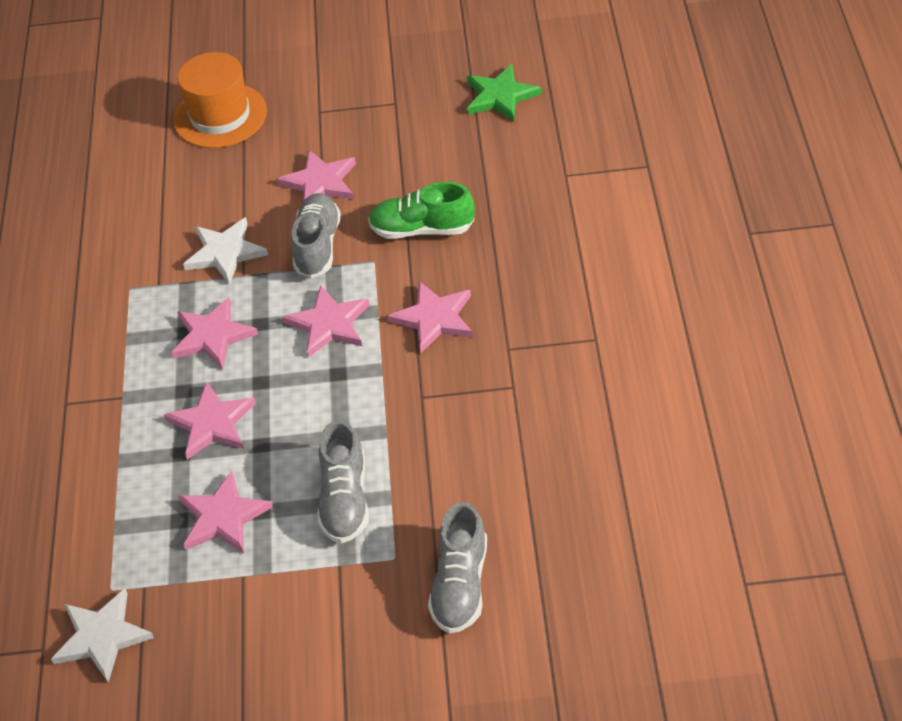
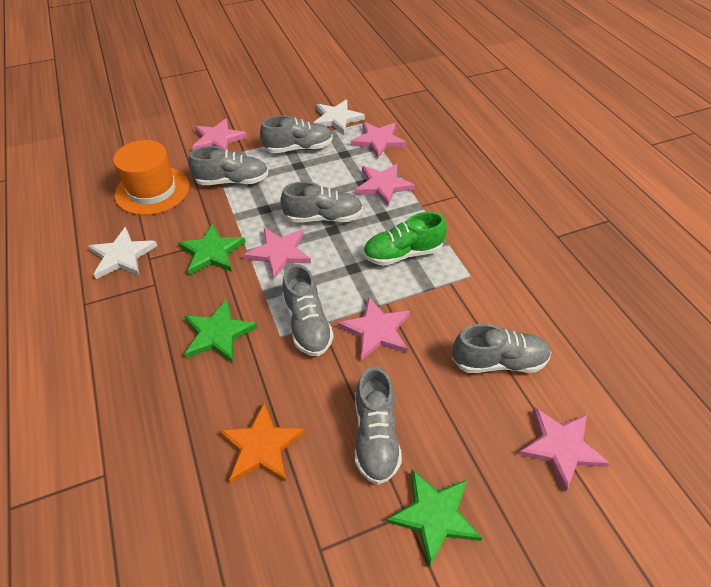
green star: 1 -> 3
grey shoe: 3 -> 6
orange star: 0 -> 1

